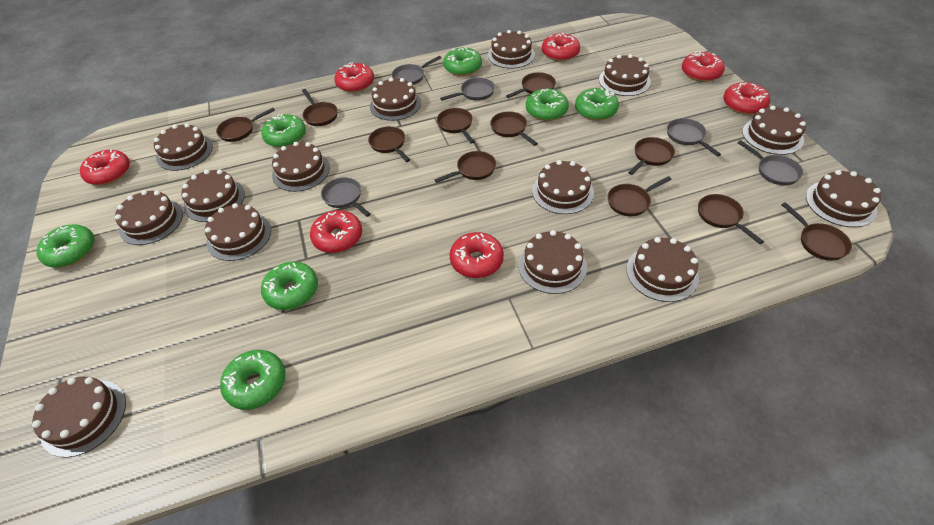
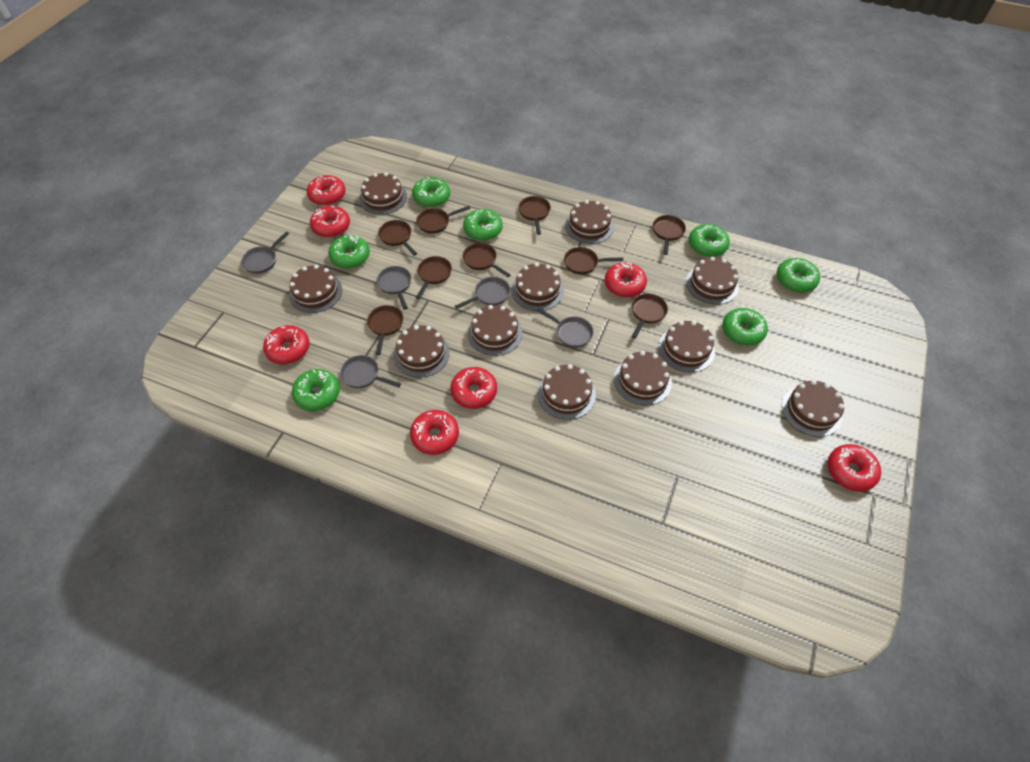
brown cake: 14 -> 11
brown pan: 11 -> 9

